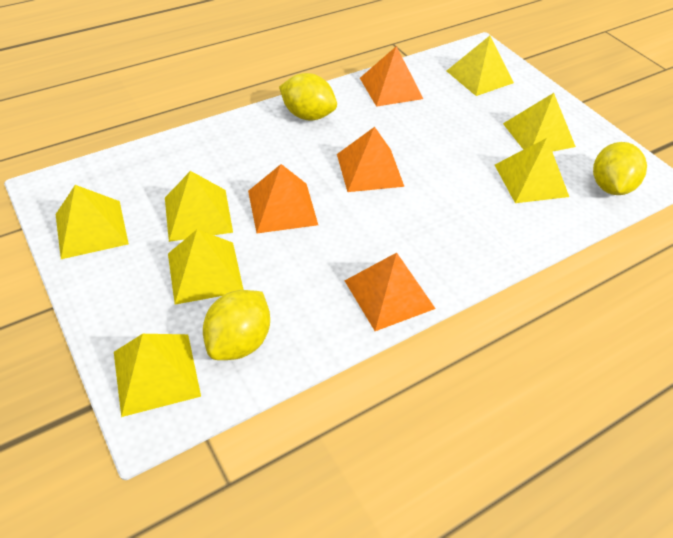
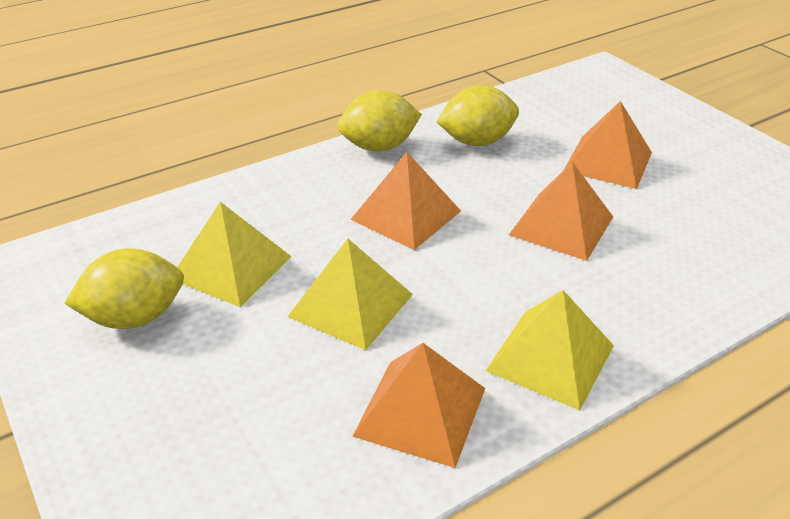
yellow pyramid: 7 -> 3

